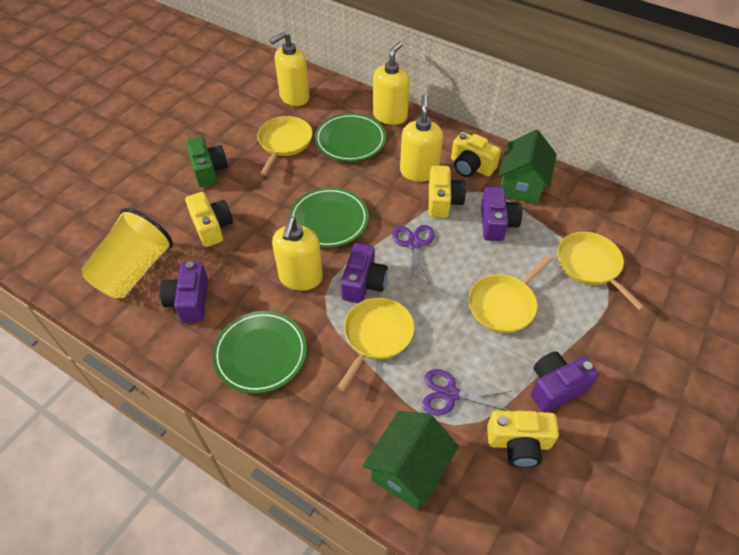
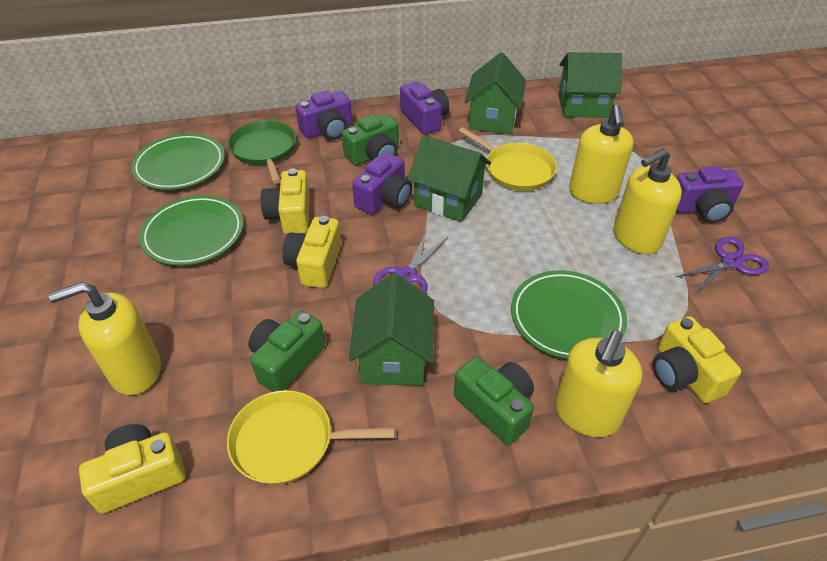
green camera: 1 -> 3
green house: 2 -> 4
green pan: 0 -> 1
yellow cup: 1 -> 0
yellow pan: 4 -> 2

